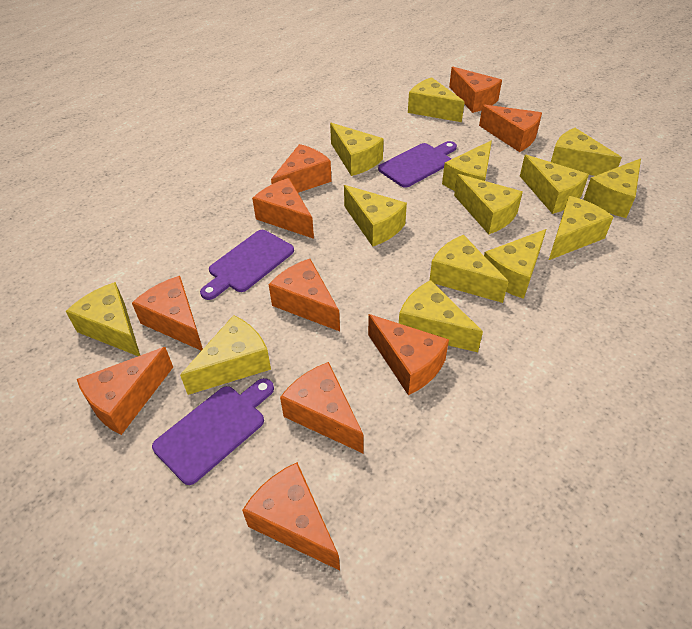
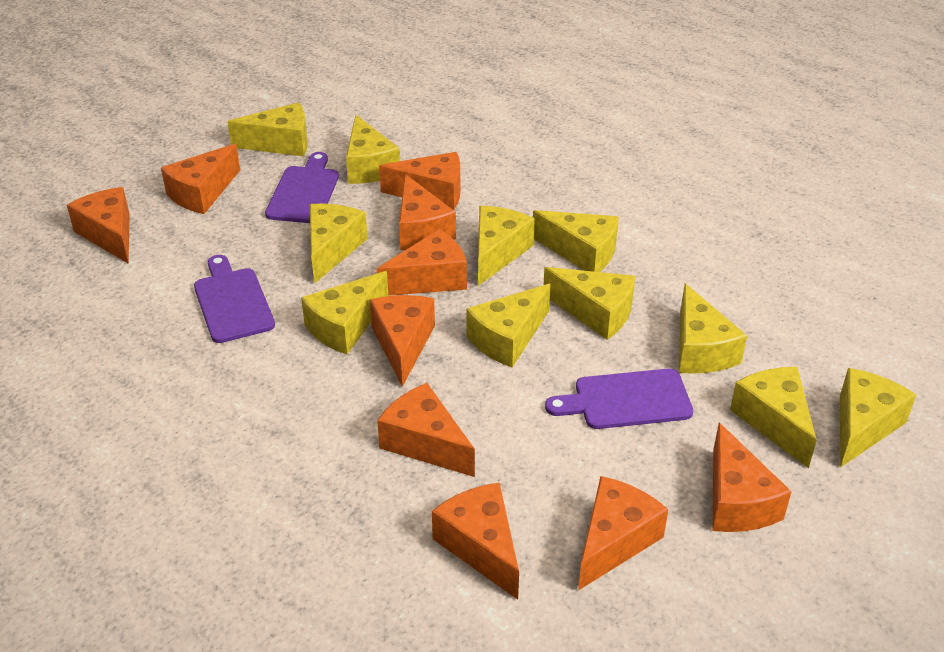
yellow cheese: 14 -> 11

